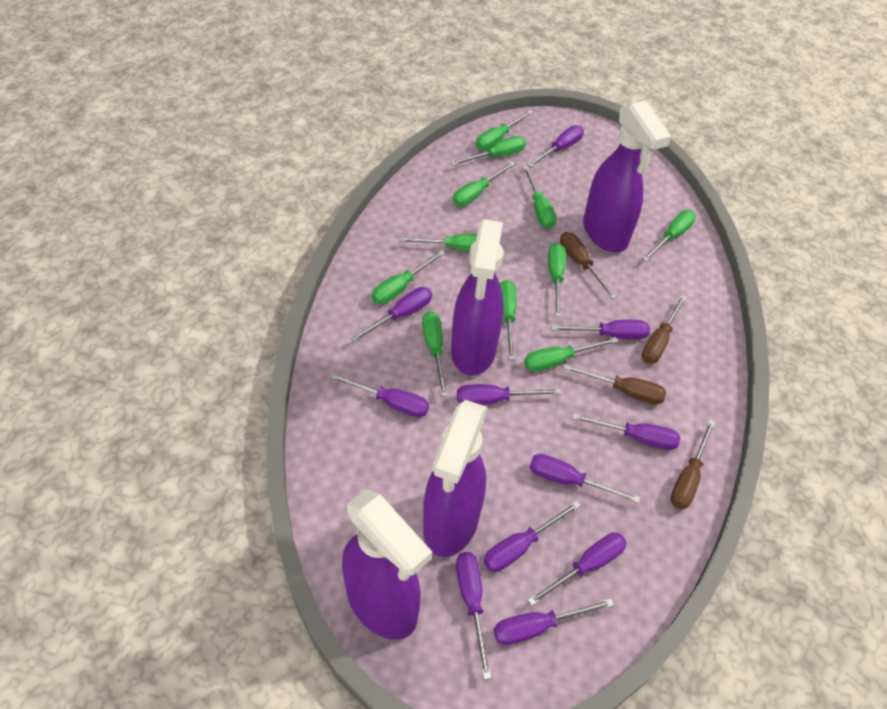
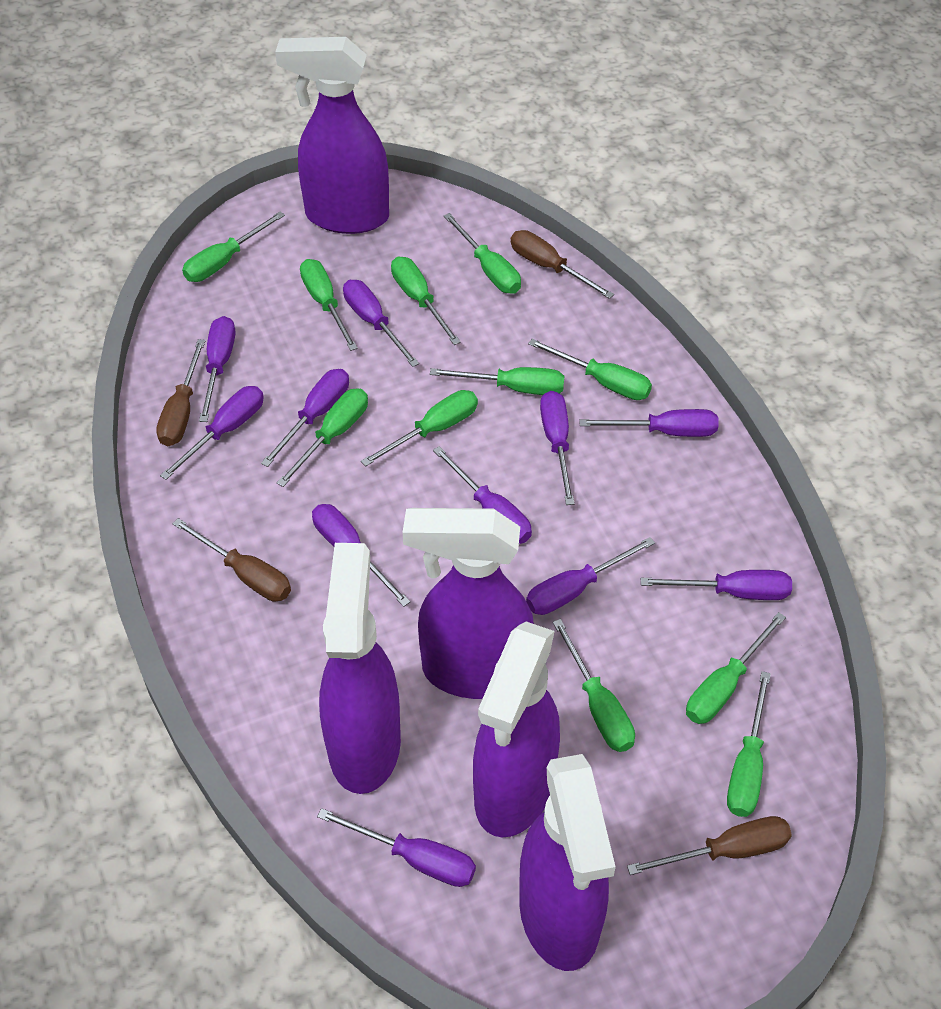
purple spray bottle: 4 -> 5

